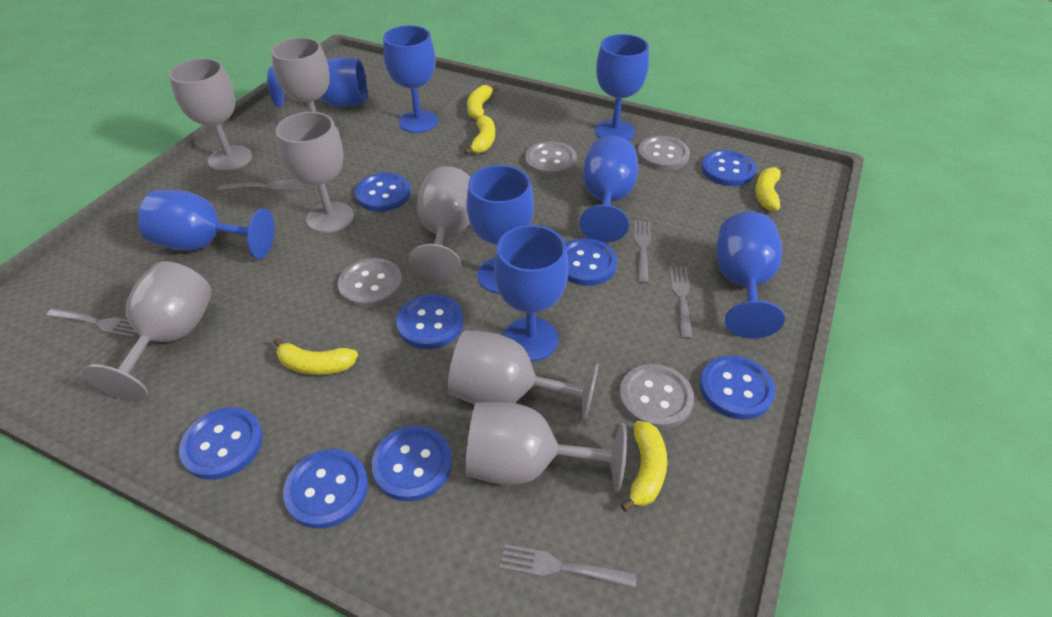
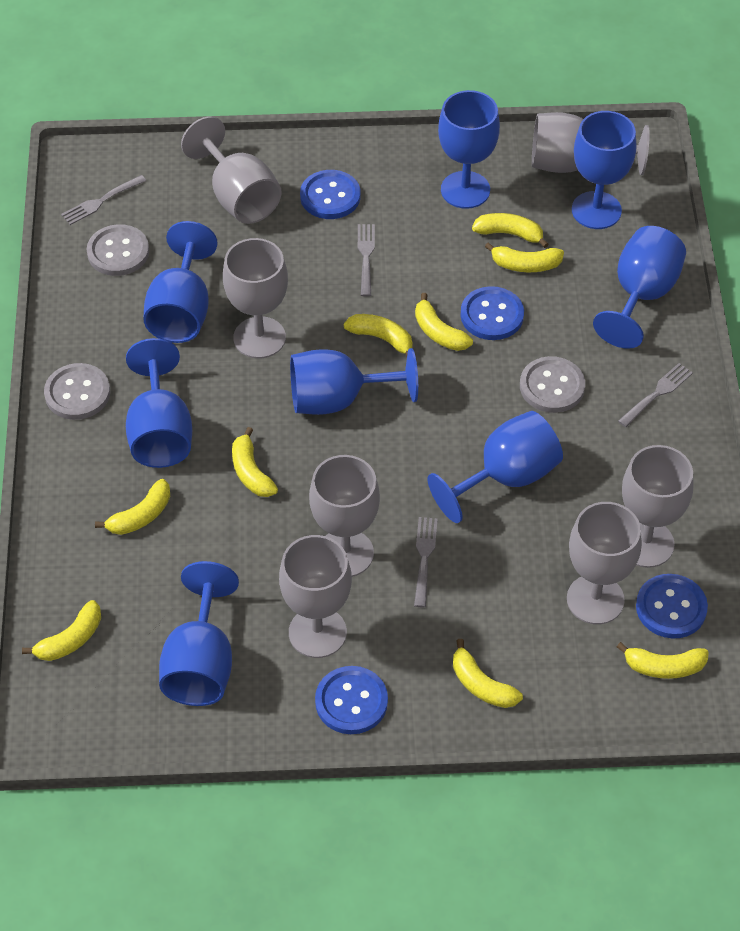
blue button: 8 -> 4
grey button: 4 -> 3
grey fork: 5 -> 4
yellow banana: 5 -> 9

